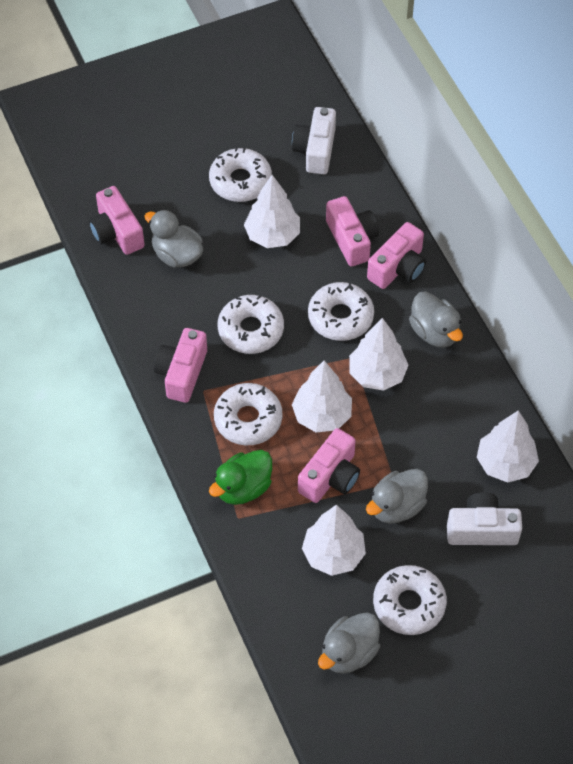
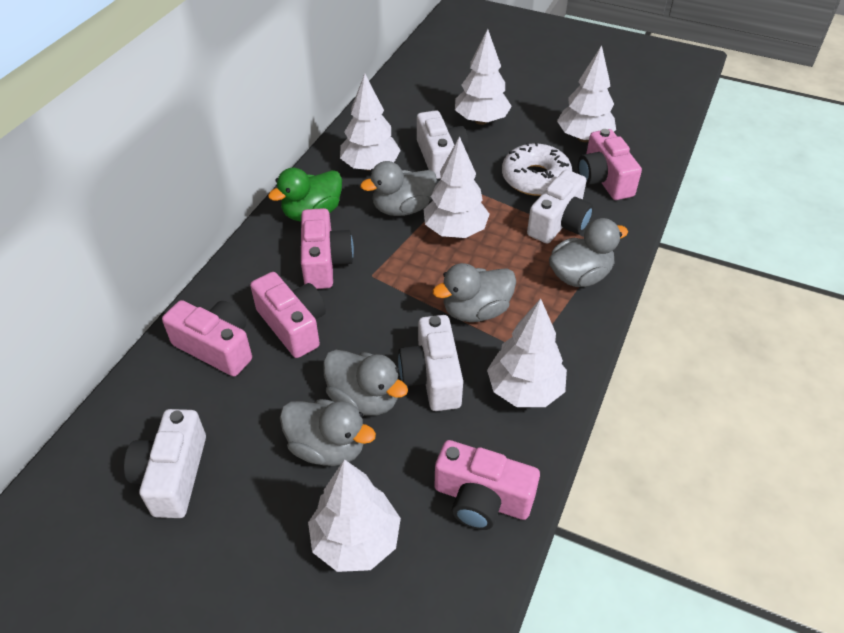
grey duck: 4 -> 5
white camera: 2 -> 4
white donut: 5 -> 1
white tree: 5 -> 6

